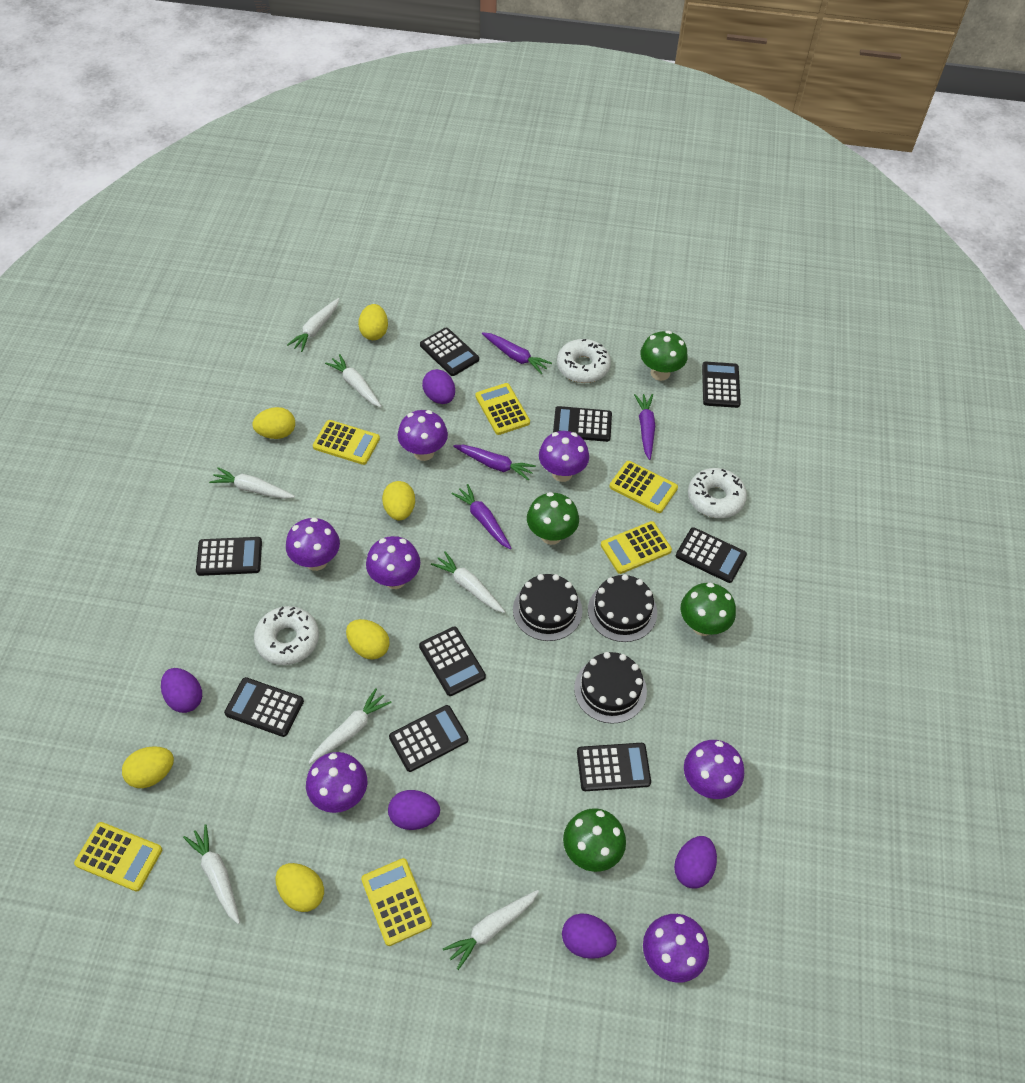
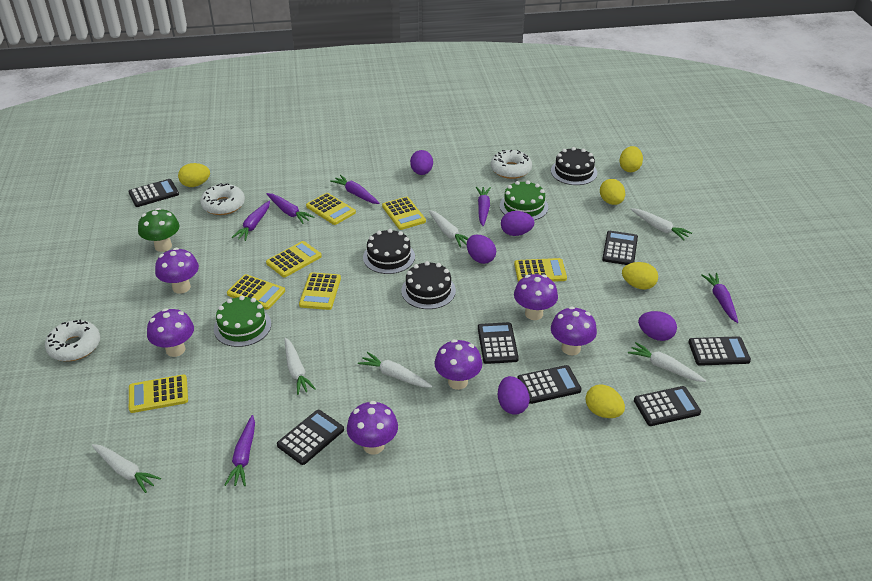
black calculator: 9 -> 7
green cake: 0 -> 2
green mushroom: 4 -> 1
purple carrot: 4 -> 6
purple mushroom: 7 -> 6
white carrot: 7 -> 6
yellow calculator: 6 -> 7
yellow egg: 6 -> 5

